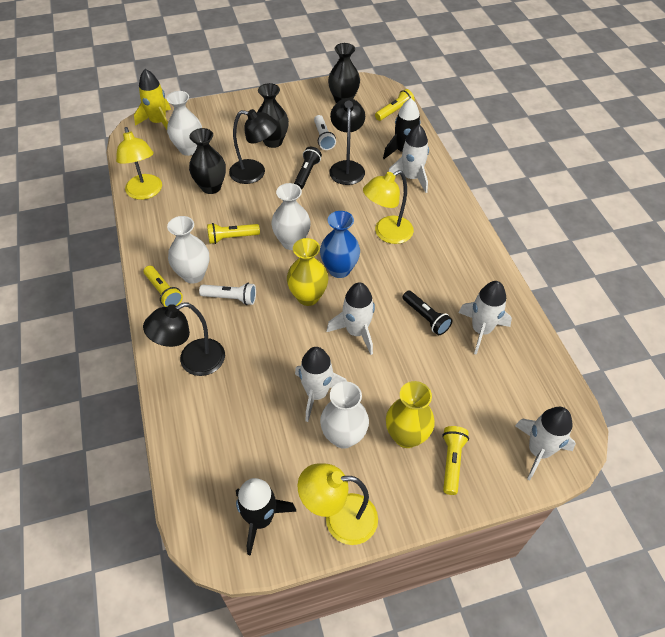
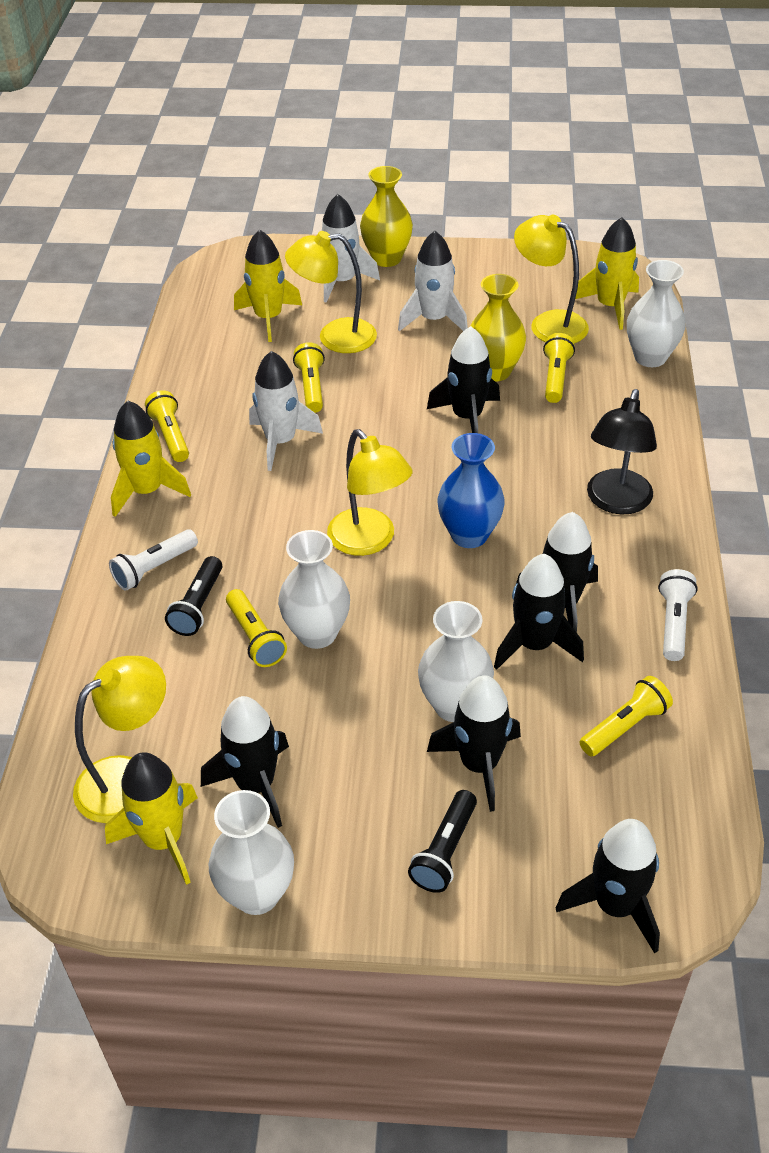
black lamp: 3 -> 1
black rocket: 2 -> 6
black vase: 3 -> 0
white rocket: 5 -> 3
yellow flashlight: 4 -> 5
yellow lamp: 3 -> 4
yellow rocket: 1 -> 4

